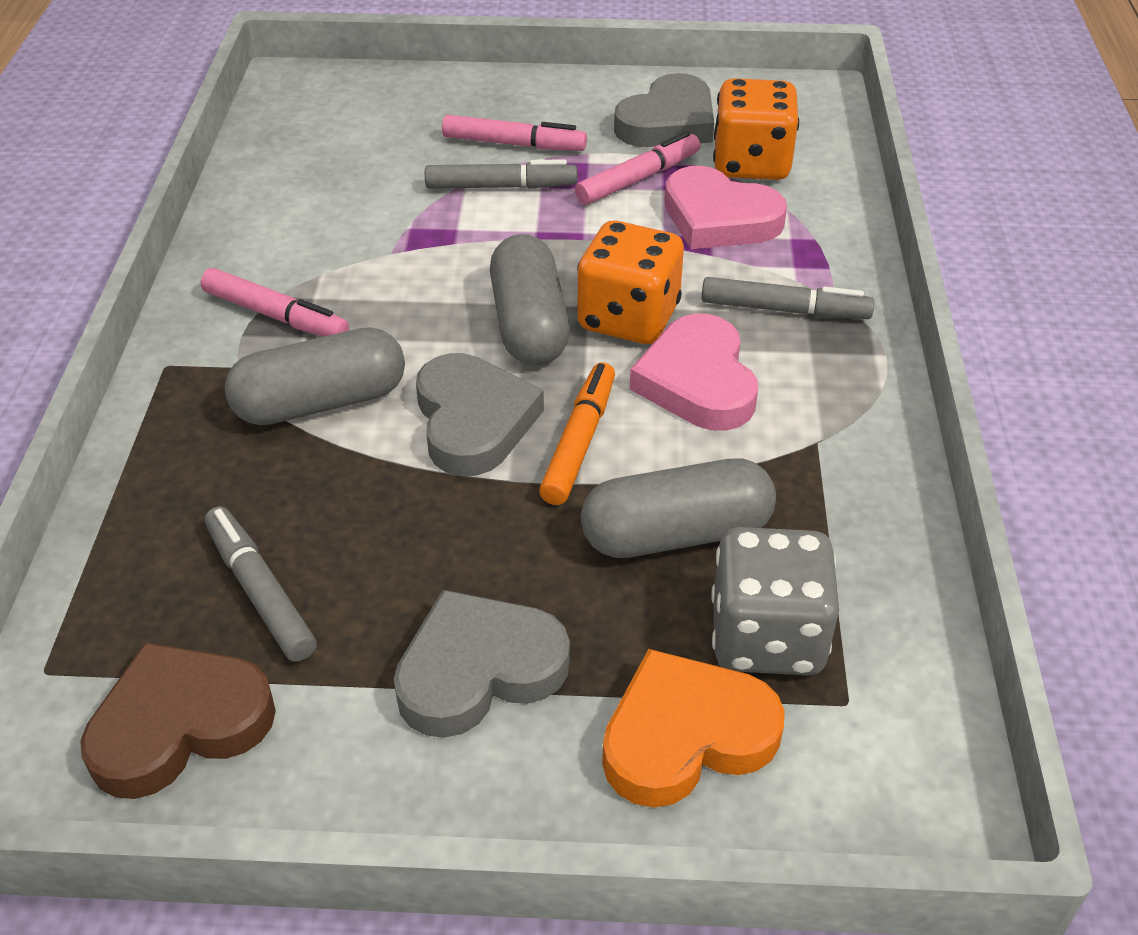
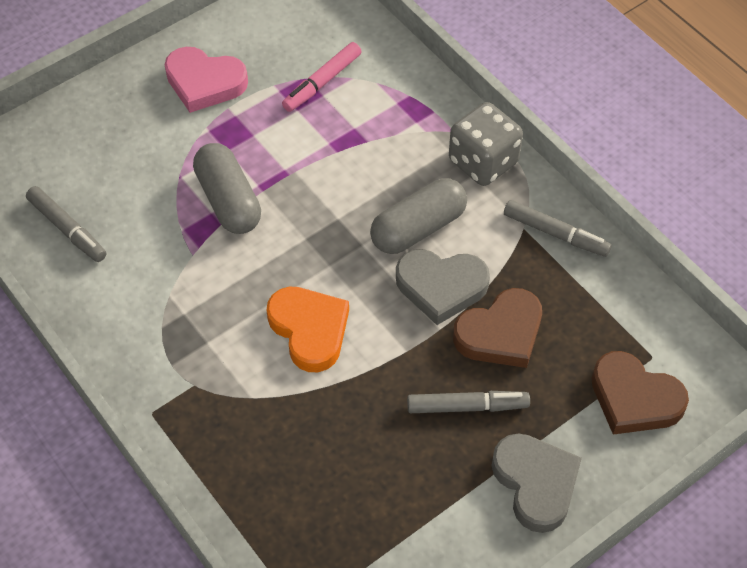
brown heart: 1 -> 2
grey capsule: 3 -> 2
grey heart: 3 -> 2
orange dice: 2 -> 0
orange marker: 1 -> 0
pink heart: 2 -> 1
pink marker: 3 -> 1

